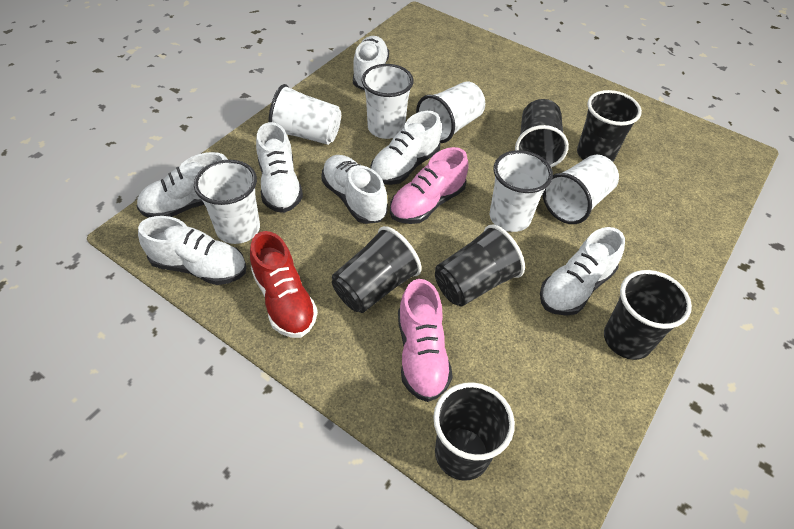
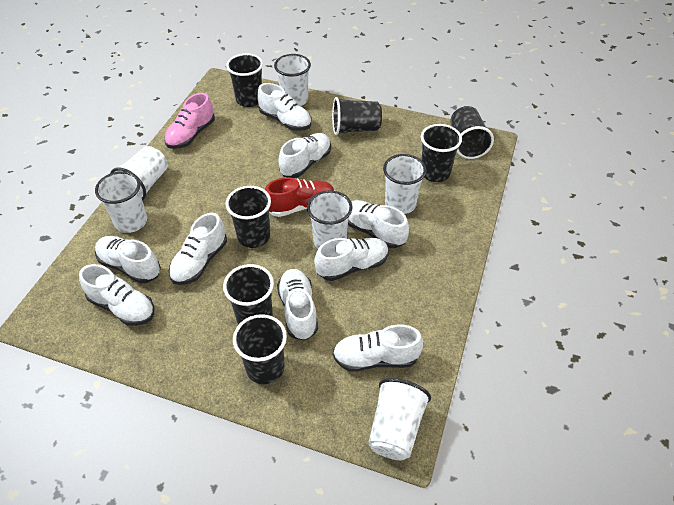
black cup: 6 -> 7
pink shoe: 2 -> 1
white shoe: 7 -> 9

